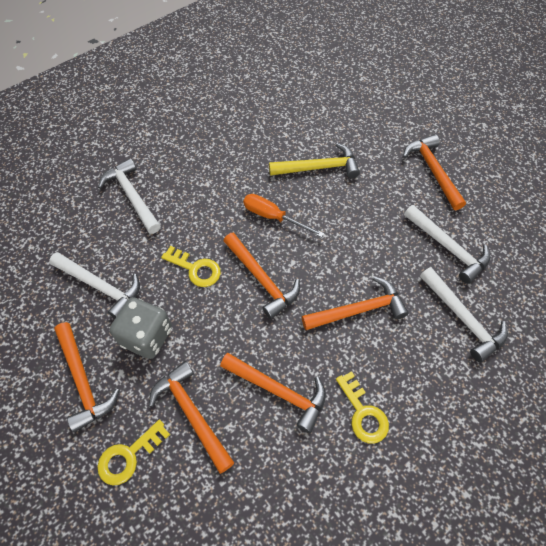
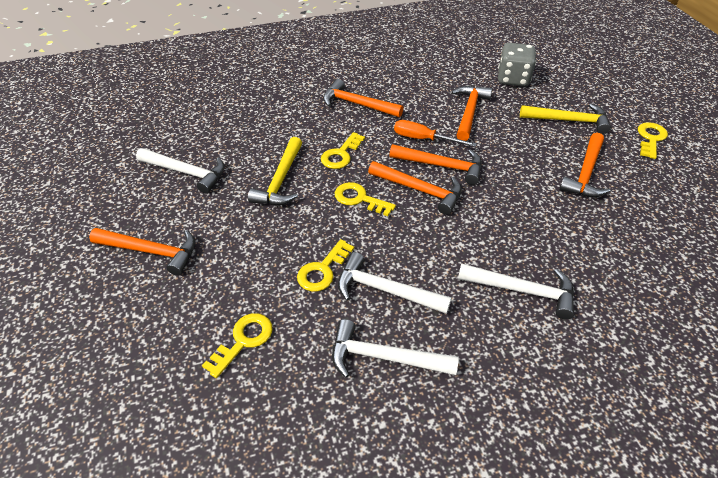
yellow hammer: 1 -> 2
yellow key: 3 -> 5

